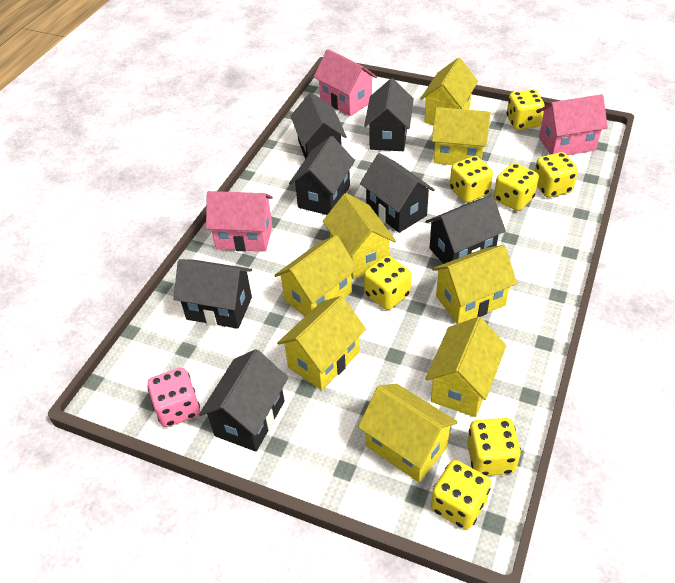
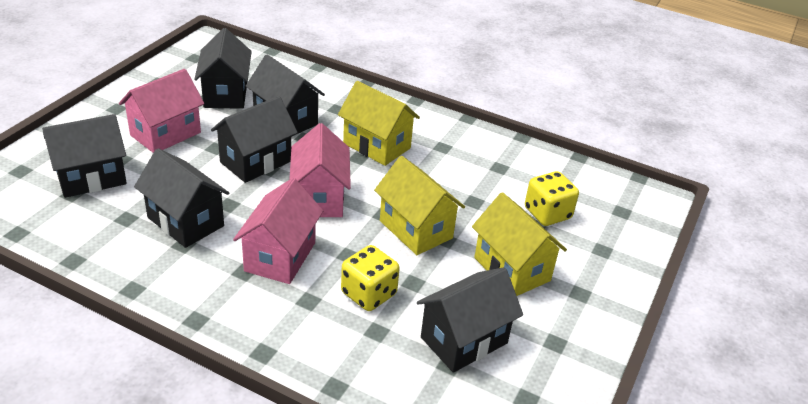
black house: 7 -> 6
pink dice: 1 -> 0
yellow dice: 7 -> 2
yellow house: 8 -> 3

